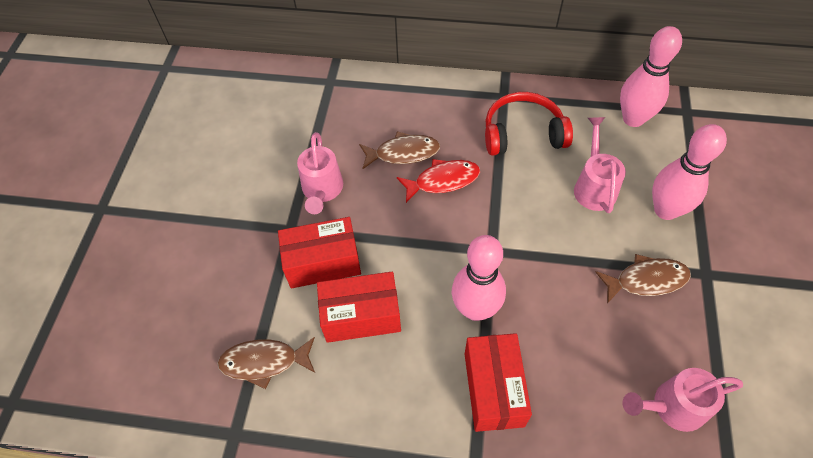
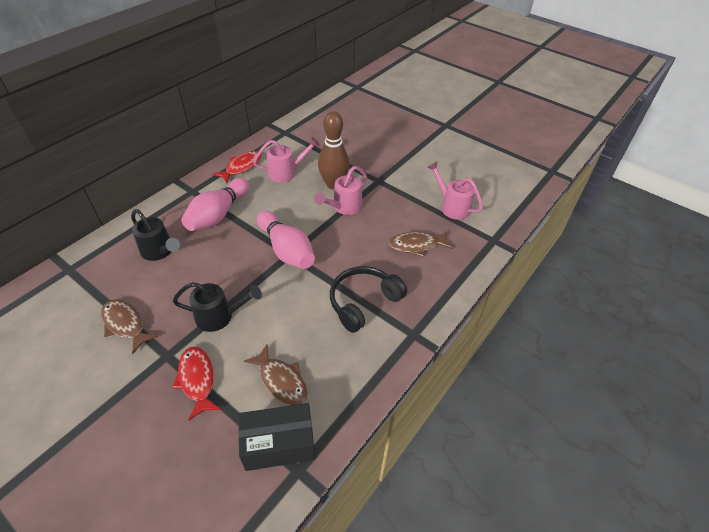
black box: 0 -> 1
black headphones: 0 -> 1
black watering can: 0 -> 2
brown bowling pin: 0 -> 1
pink bowling pin: 3 -> 2
red box: 3 -> 0
red fish: 1 -> 2
red headphones: 1 -> 0

